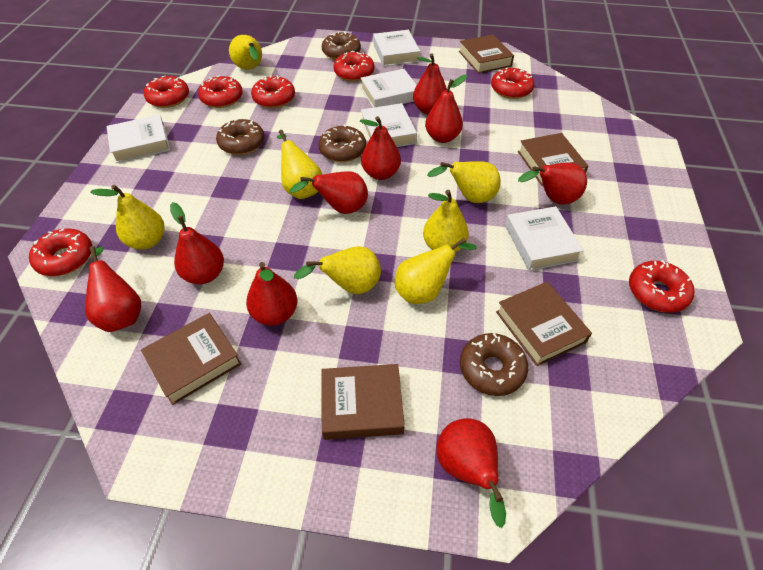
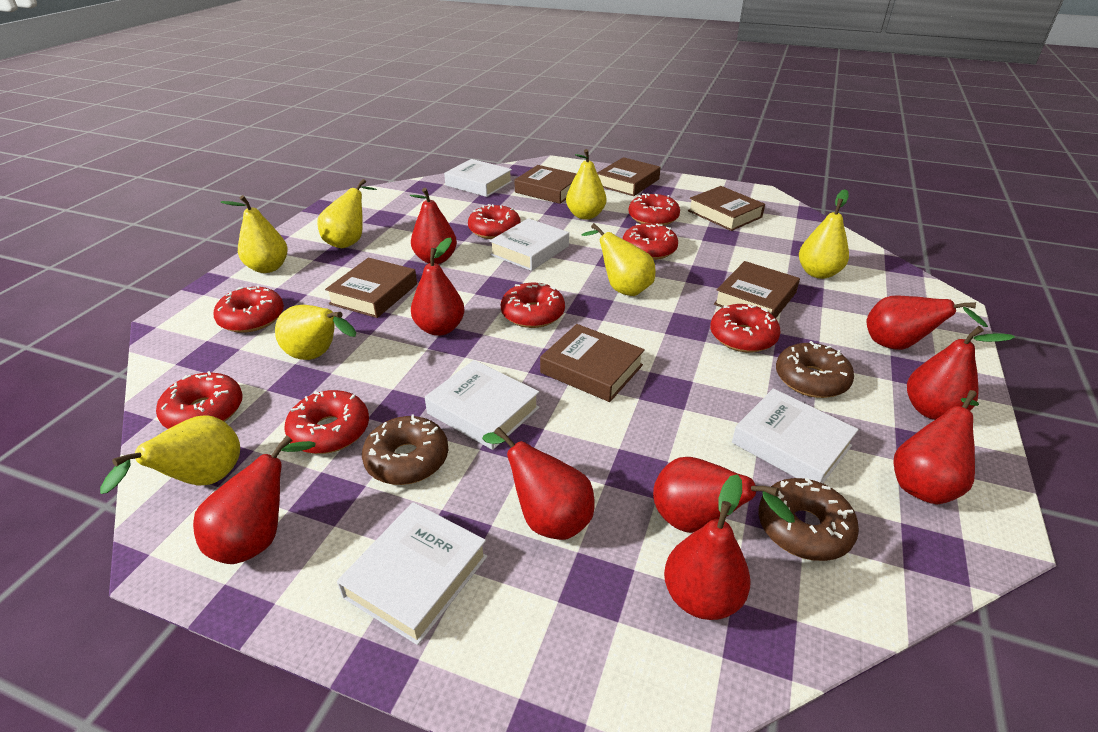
brown book: 5 -> 6
brown donut: 4 -> 3
red donut: 7 -> 8

